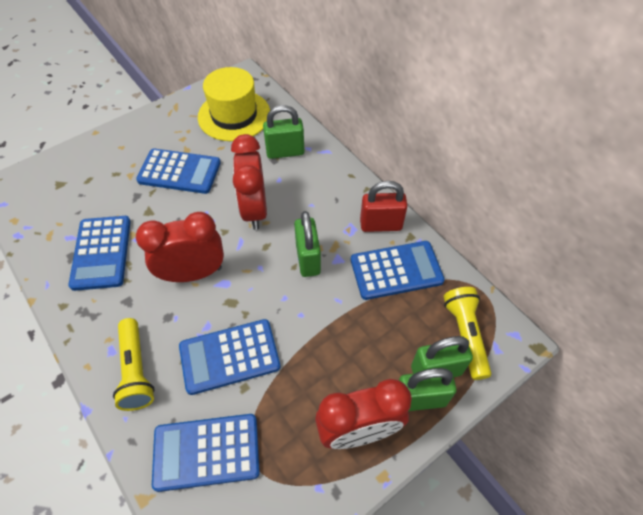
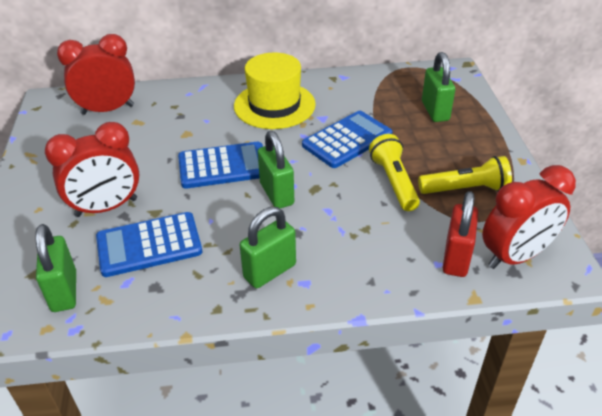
blue calculator: 5 -> 3

